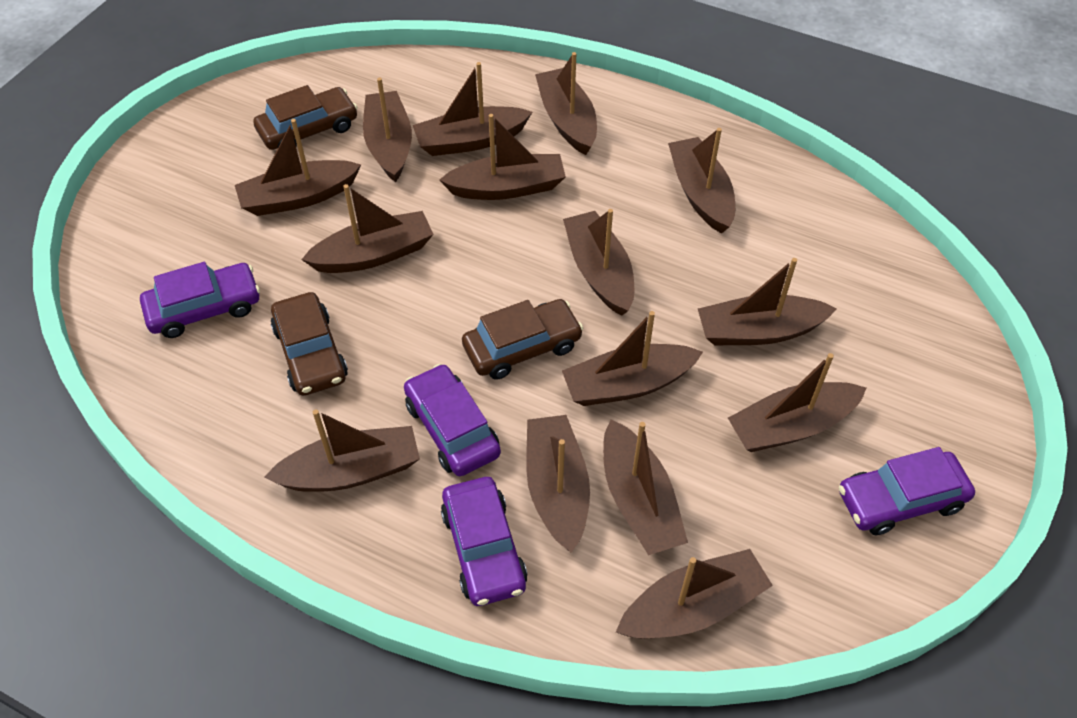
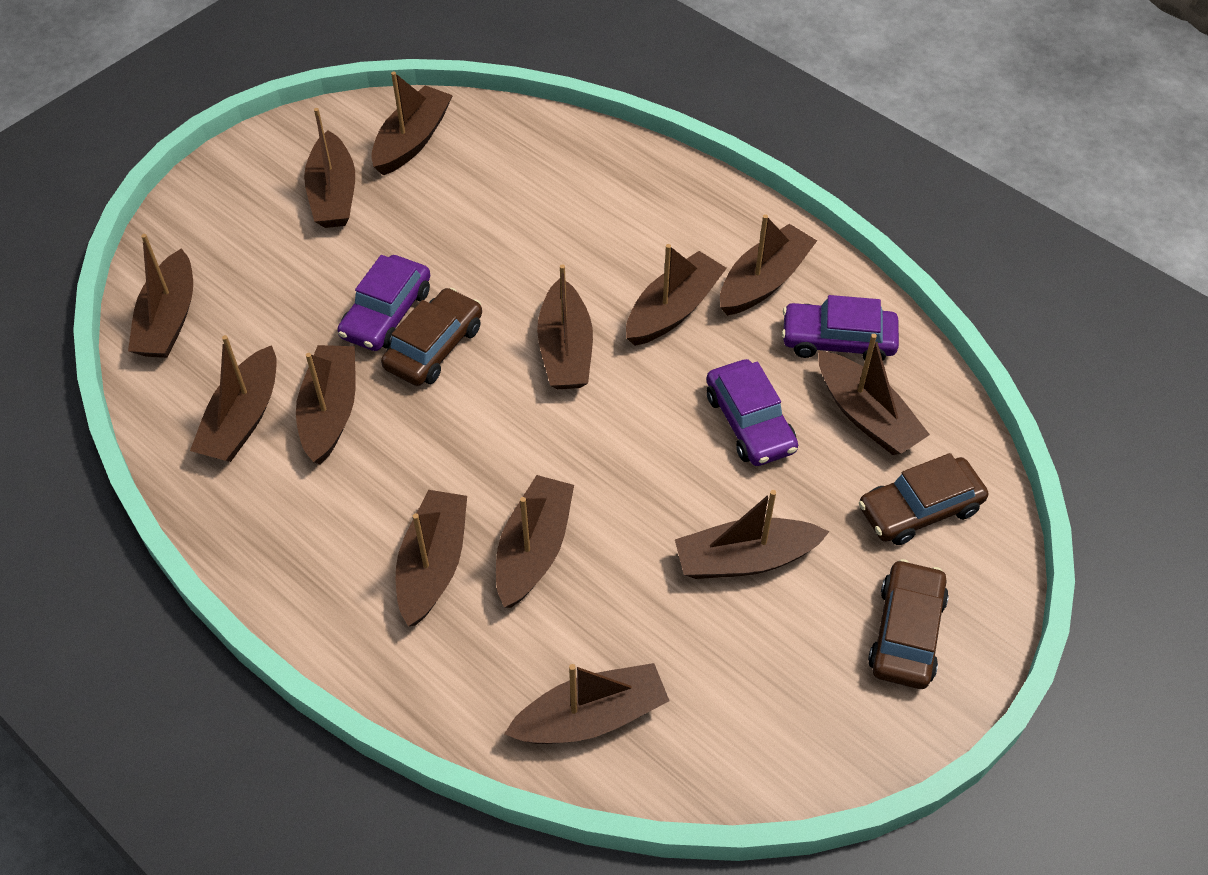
brown boat: 15 -> 13
purple car: 4 -> 3

